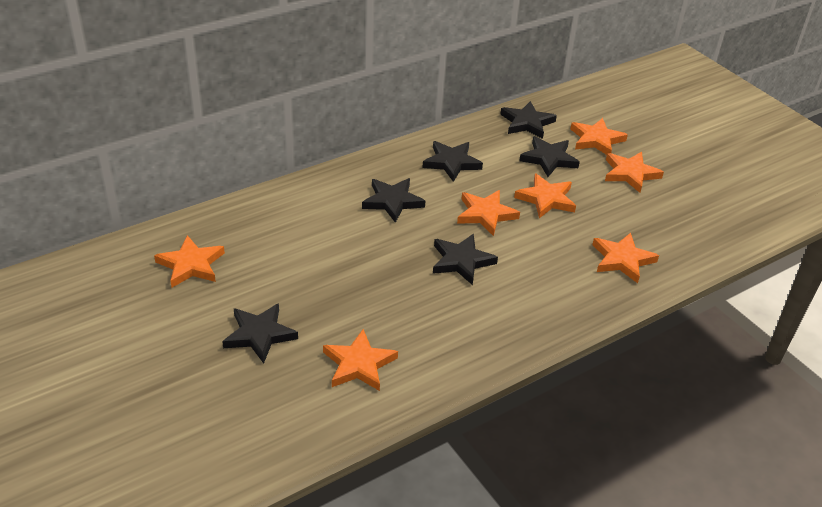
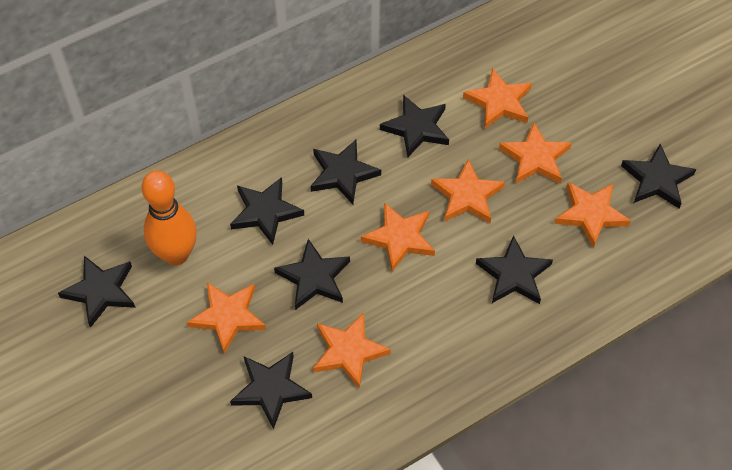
black star: 6 -> 8
orange bowling pin: 0 -> 1

